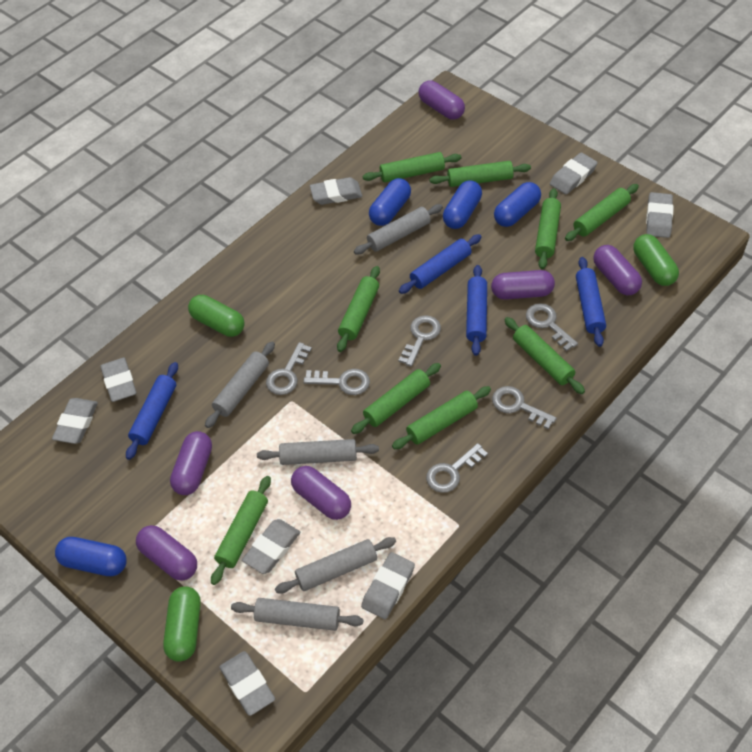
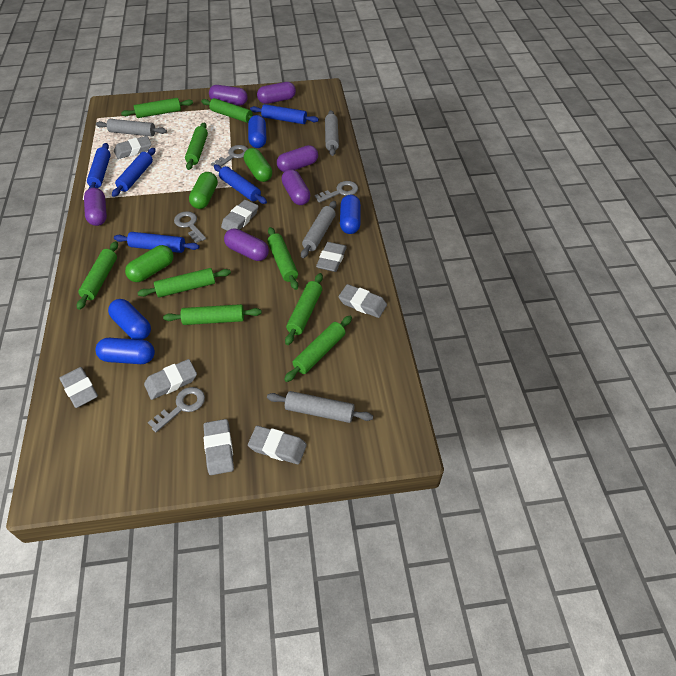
blue rolling pin: 4 -> 5
grey key: 6 -> 4
grey rolling pin: 5 -> 4

